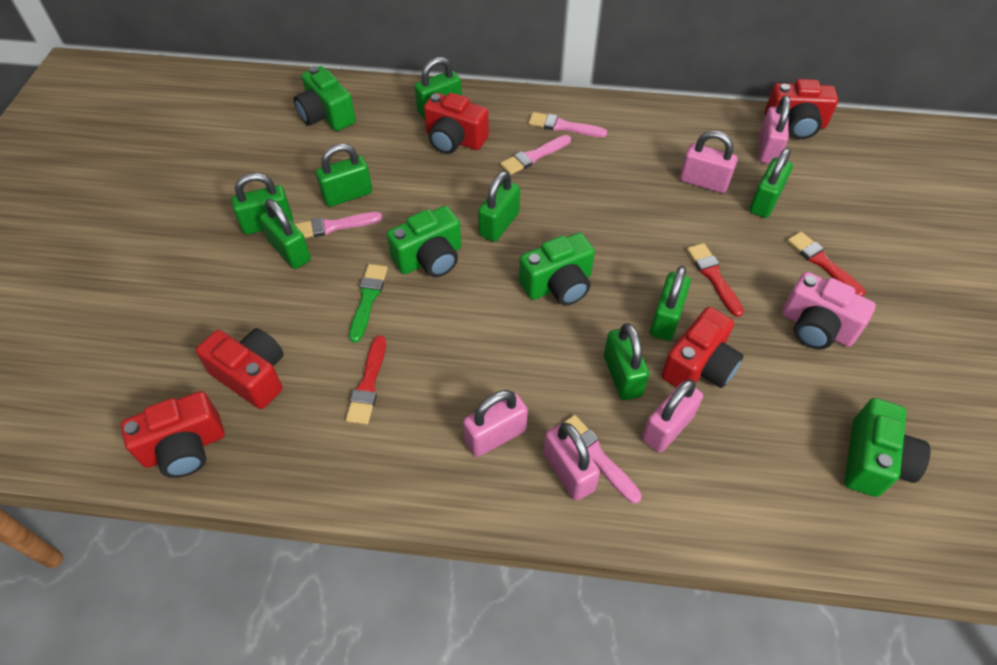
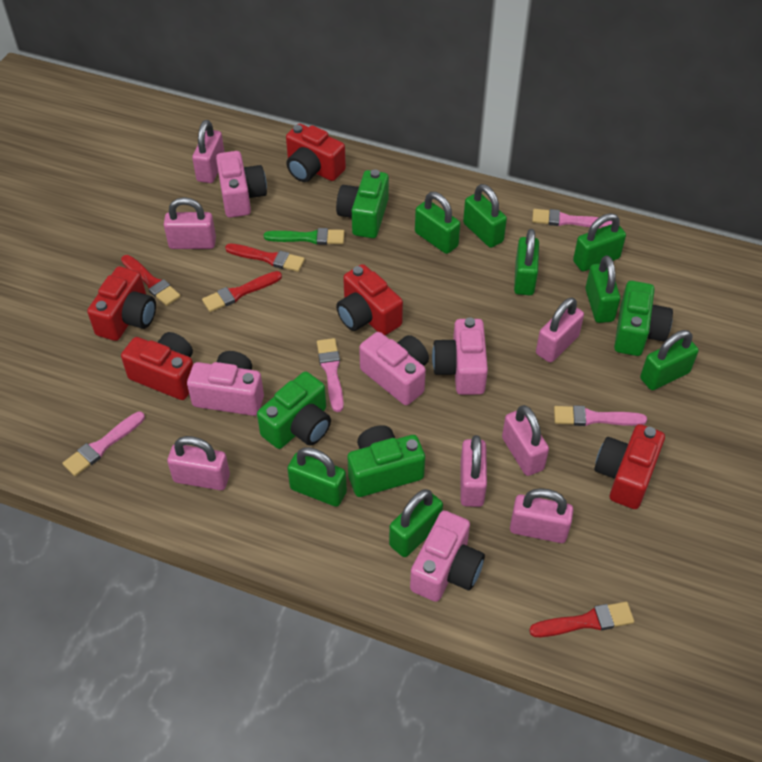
pink camera: 1 -> 5
pink padlock: 5 -> 7
red brush: 3 -> 4

